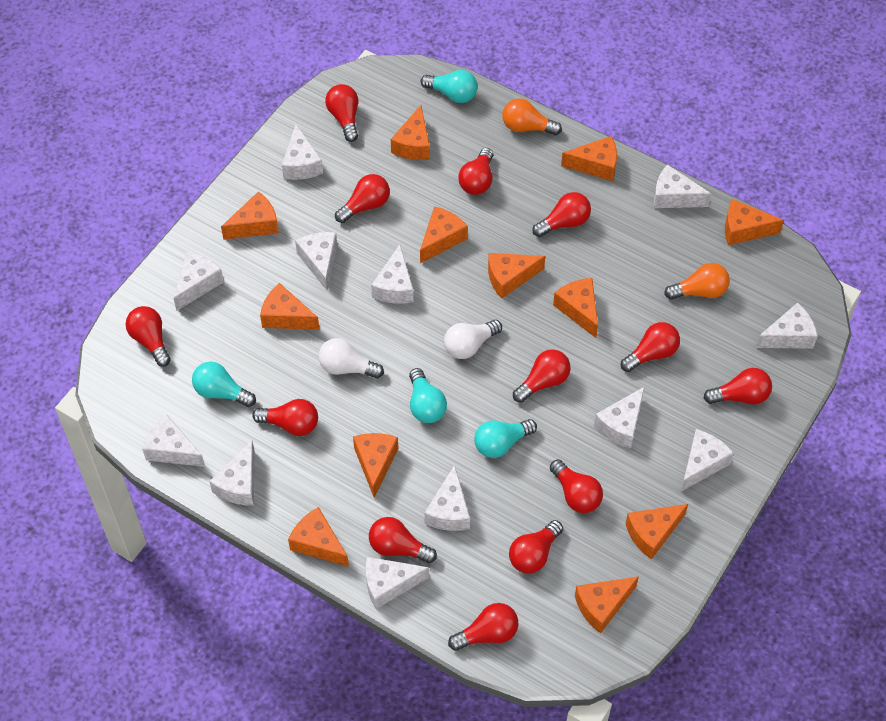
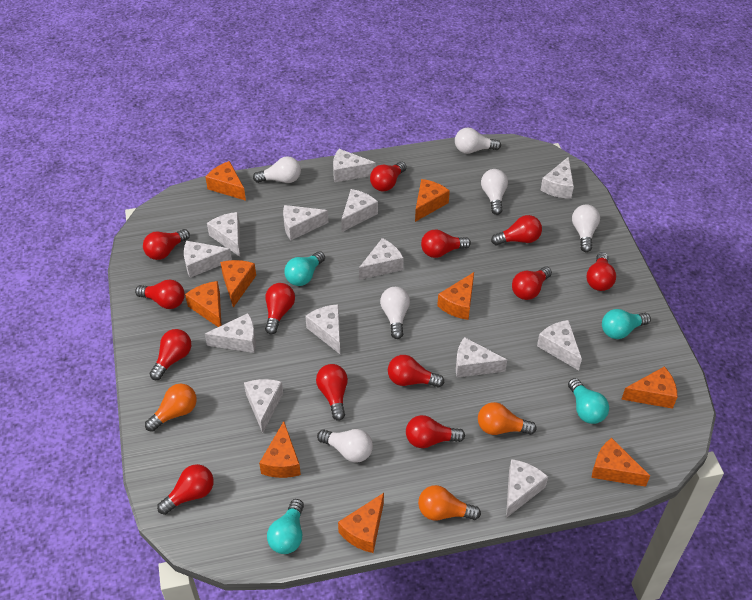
orange cheese: 12 -> 9
orange light bulb: 2 -> 3
white cheese: 12 -> 13
white light bulb: 2 -> 6

